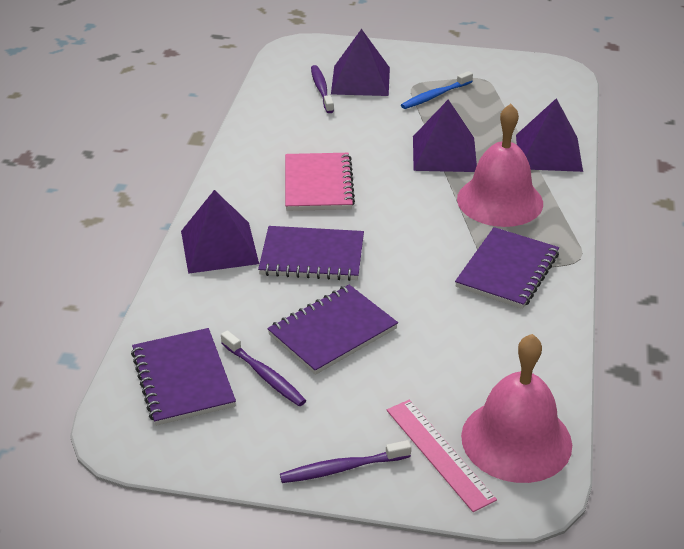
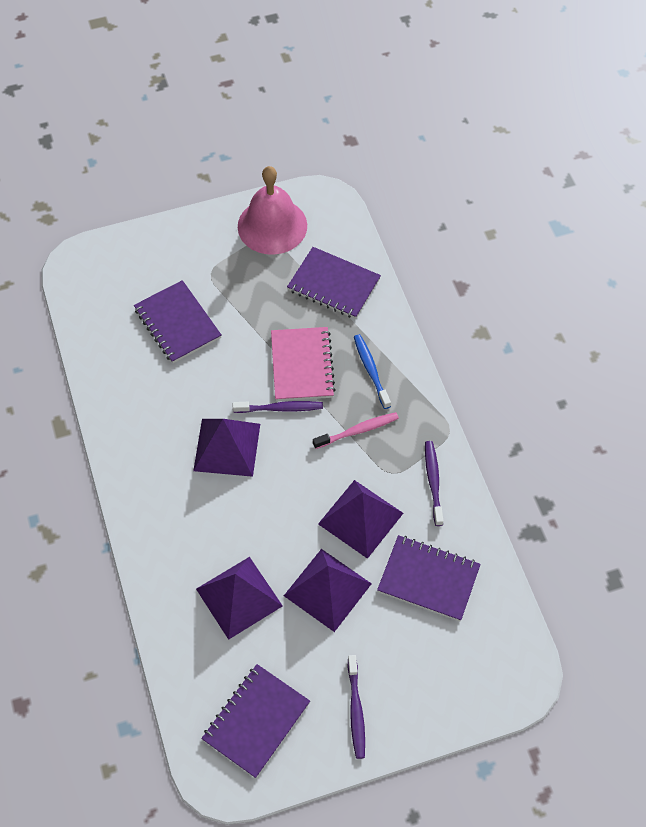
pink bell: 2 -> 1
pink ruler: 1 -> 0
pink toothbrush: 0 -> 1

